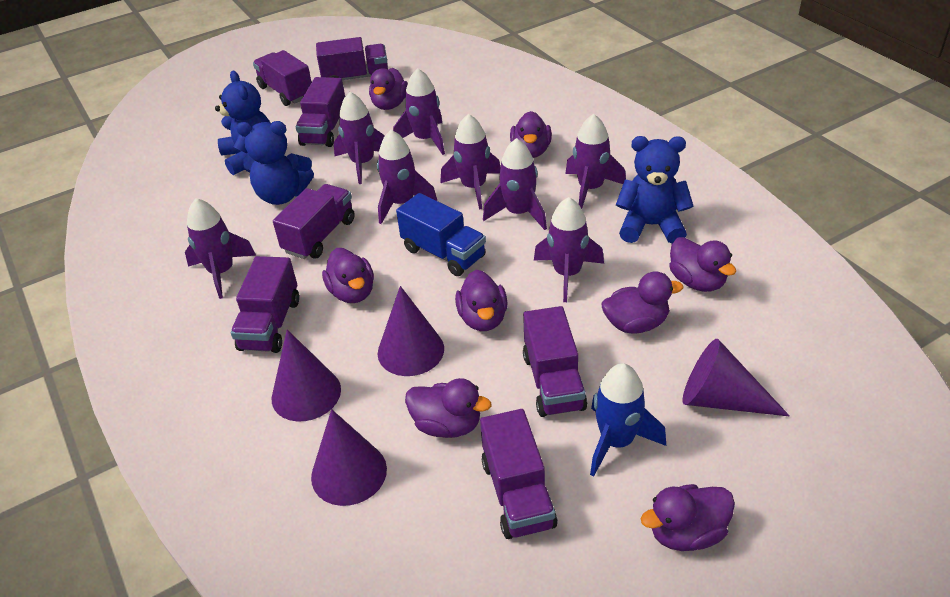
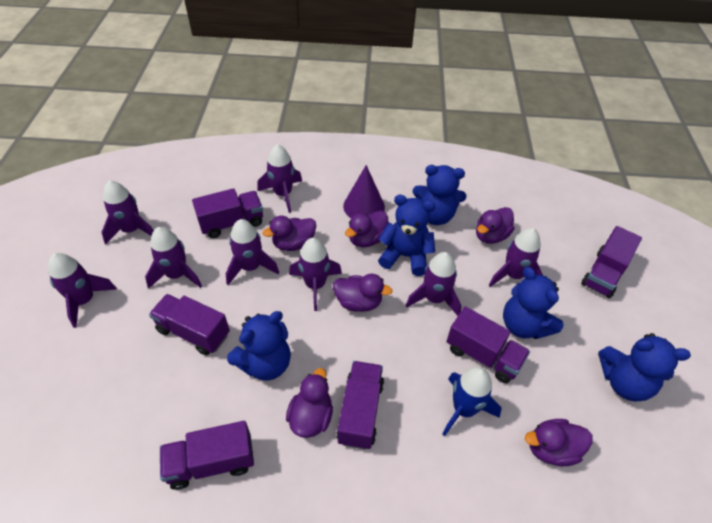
blue teddy bear: 3 -> 5
blue truck: 1 -> 0
purple cone: 4 -> 1
purple duck: 8 -> 6
purple truck: 7 -> 6

